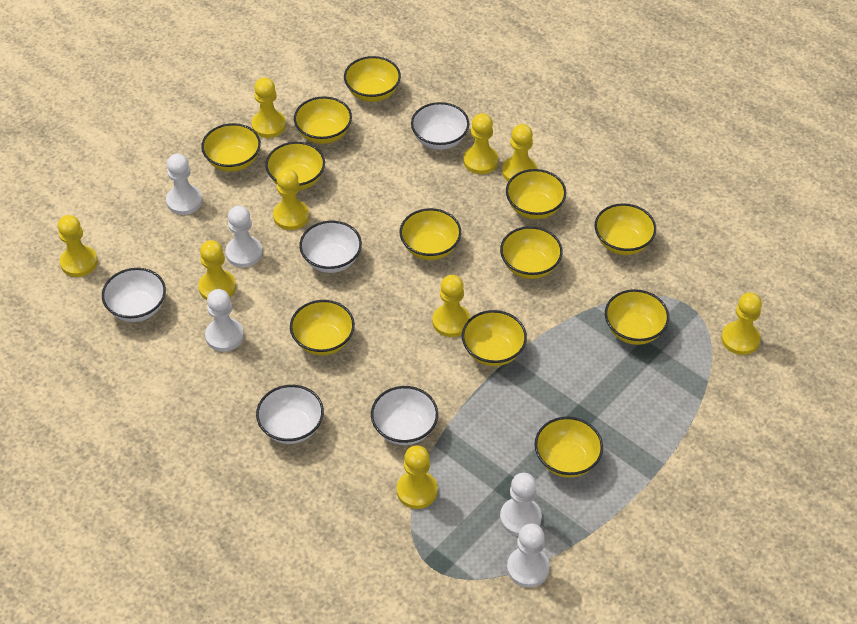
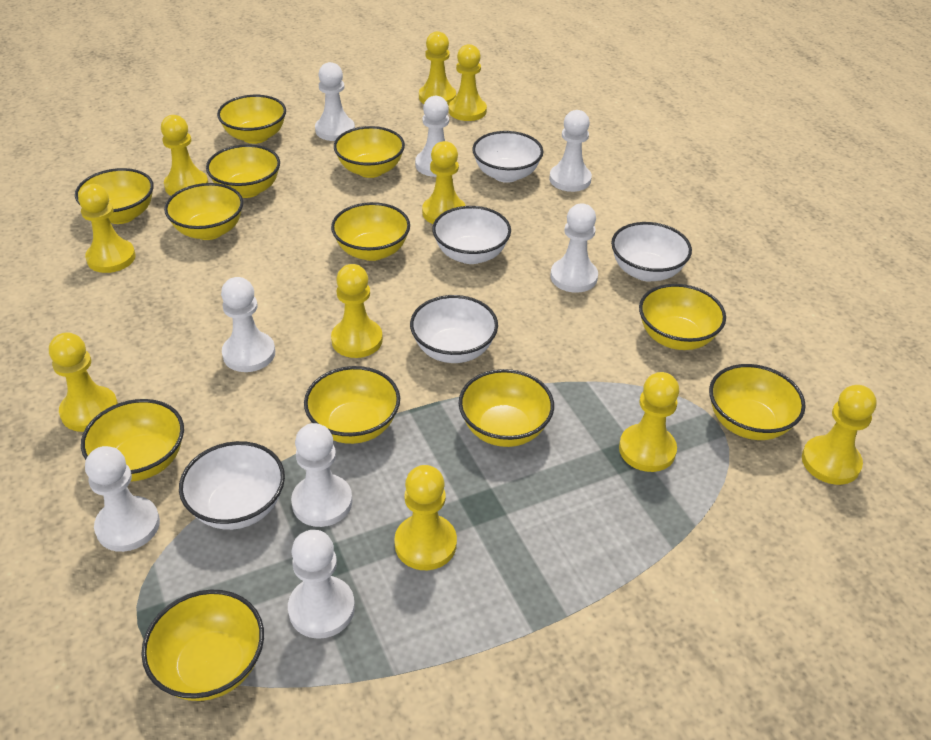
white pawn: 5 -> 8
yellow pawn: 9 -> 10

